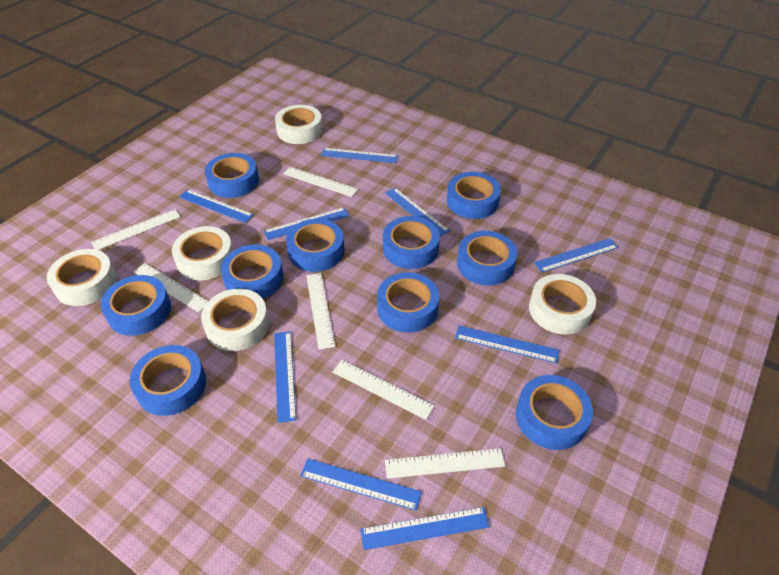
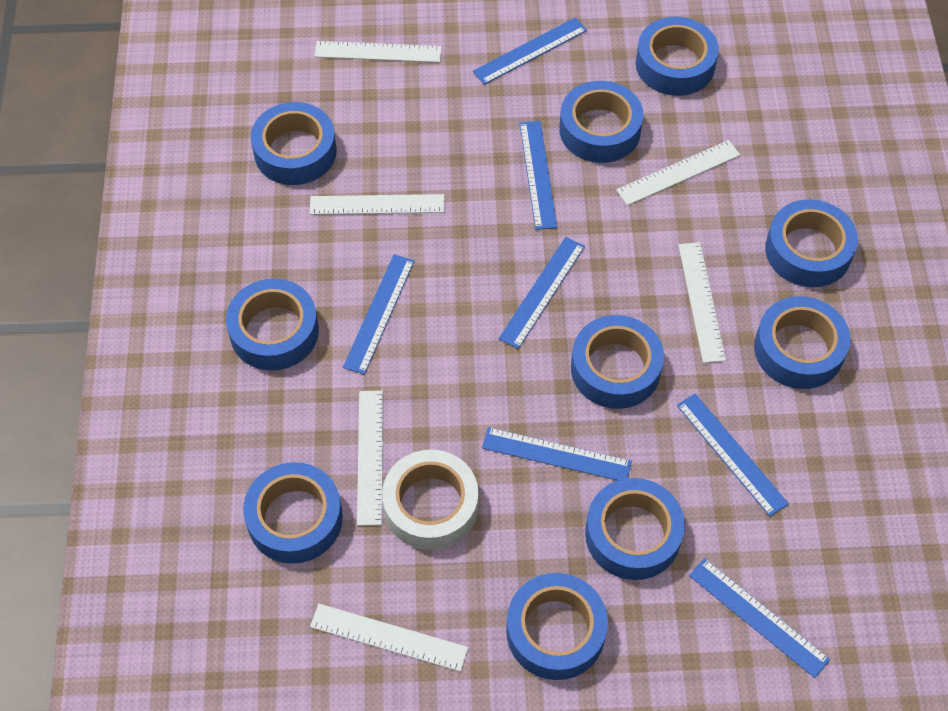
blue ruler: 9 -> 7
white tape: 5 -> 1

